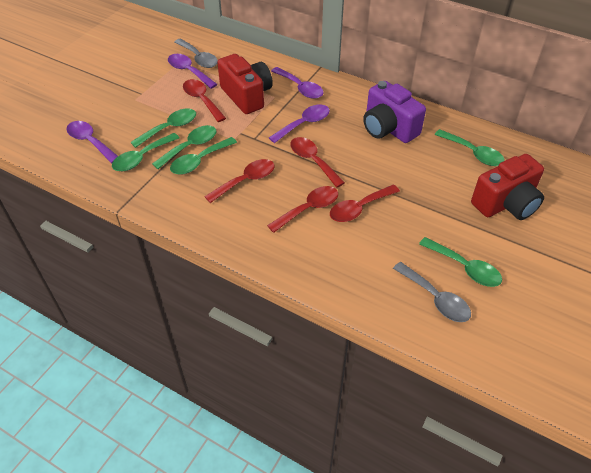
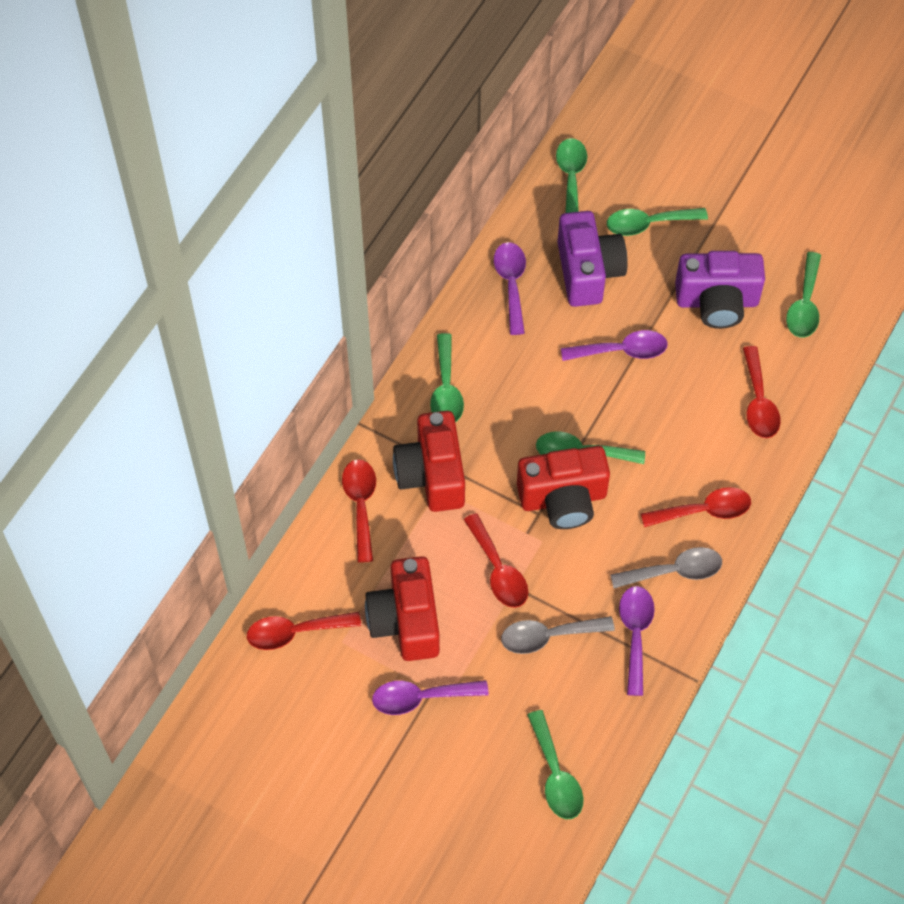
purple camera: 1 -> 2
red camera: 2 -> 3

